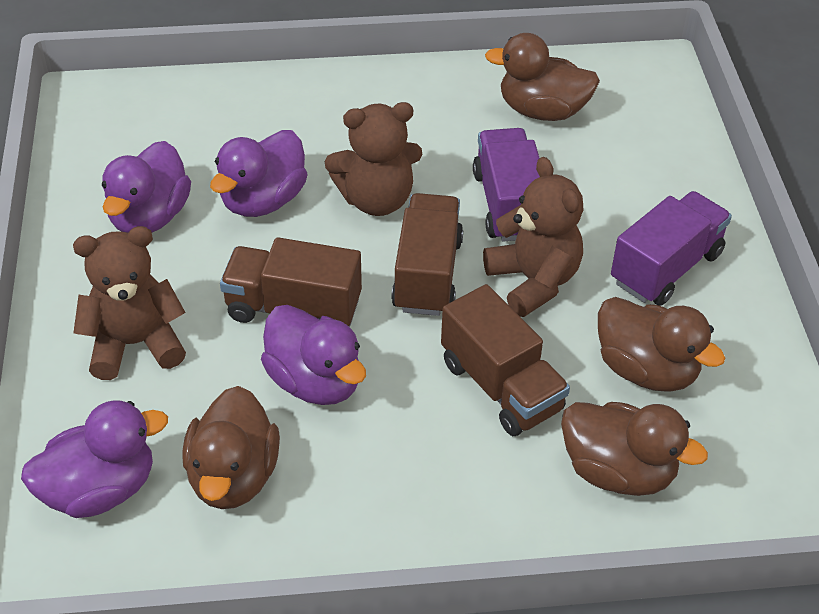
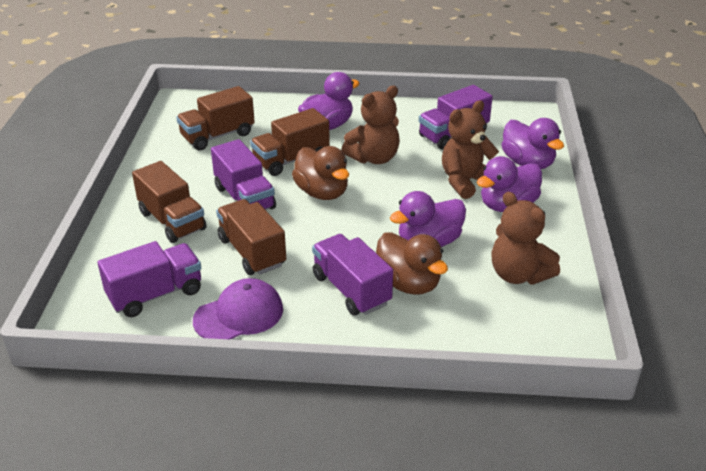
brown duck: 4 -> 2
brown truck: 3 -> 4
purple cap: 0 -> 1
purple truck: 2 -> 4

